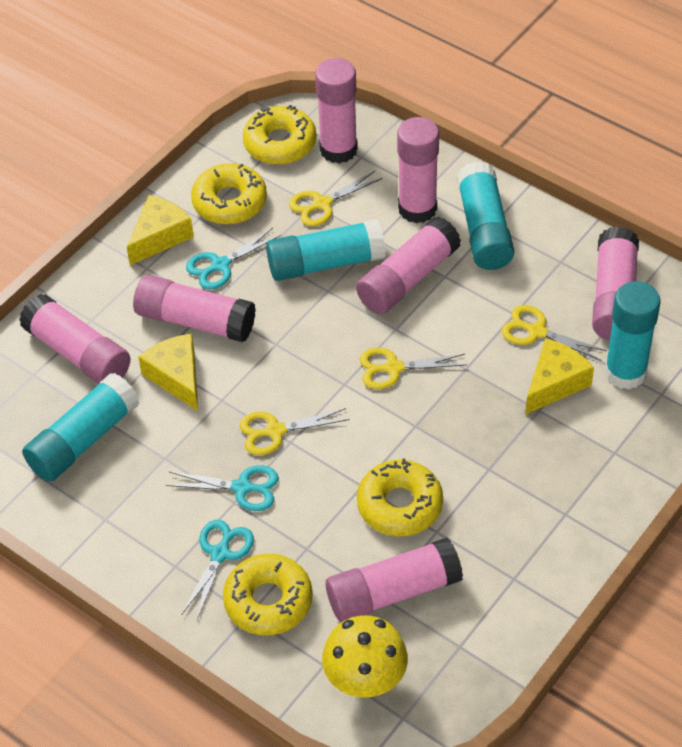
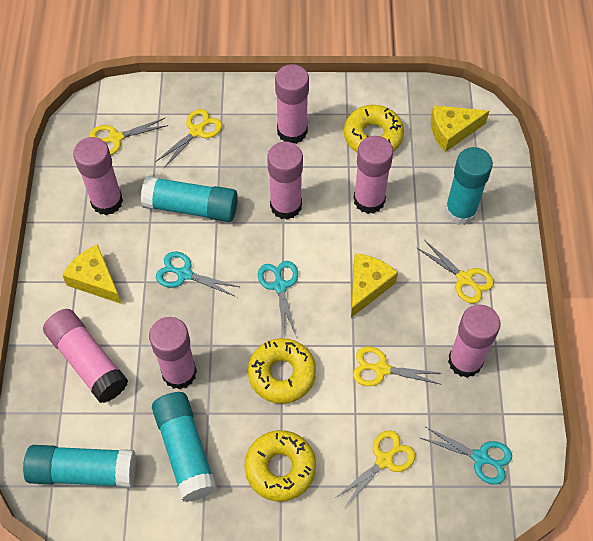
yellow donut: 4 -> 3
yellow mushroom: 1 -> 0
yellow scissors: 4 -> 5

